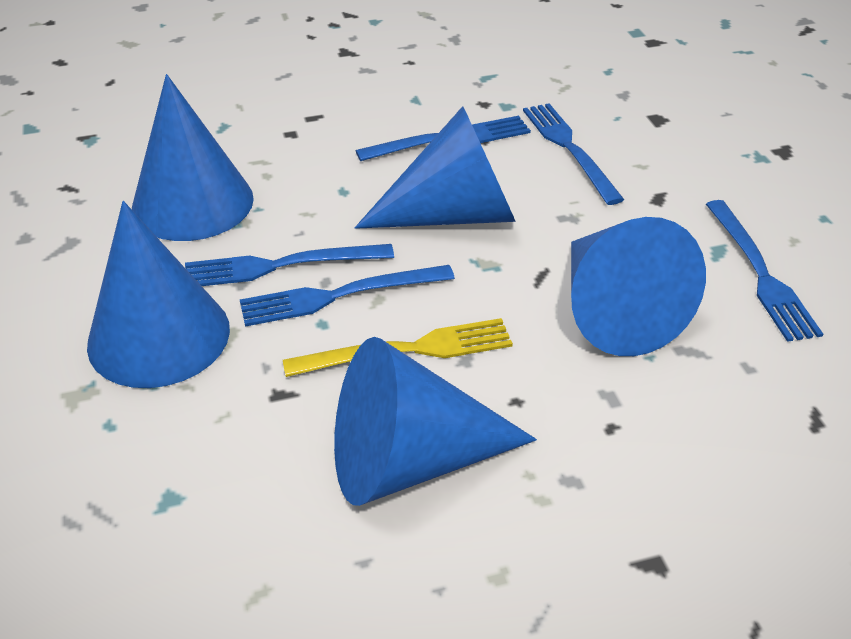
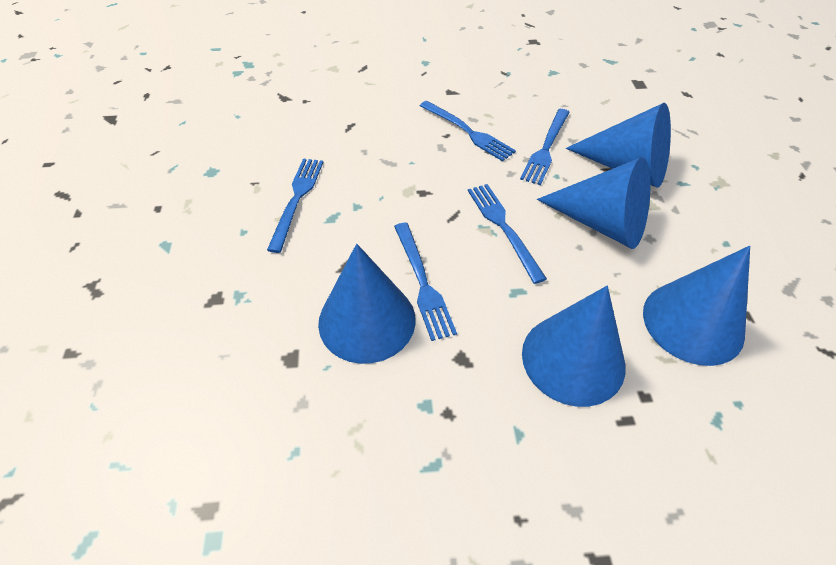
yellow fork: 1 -> 0

